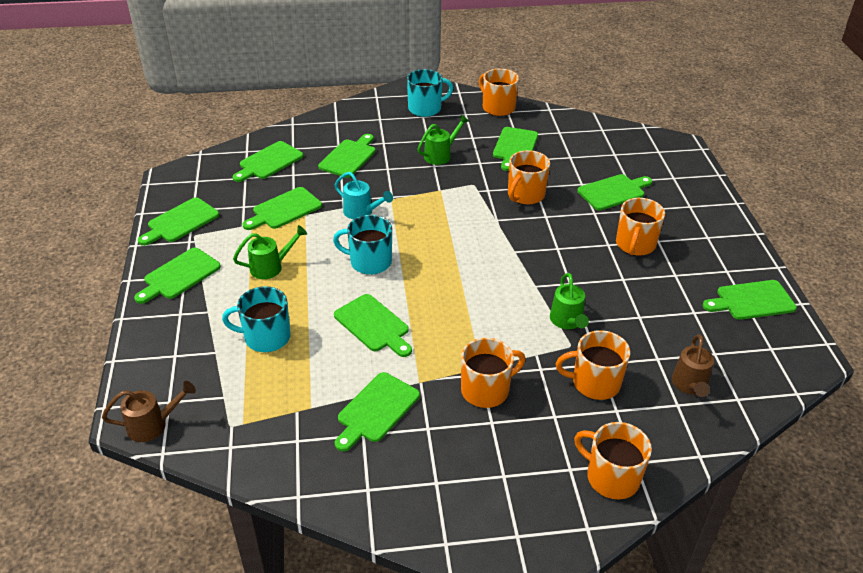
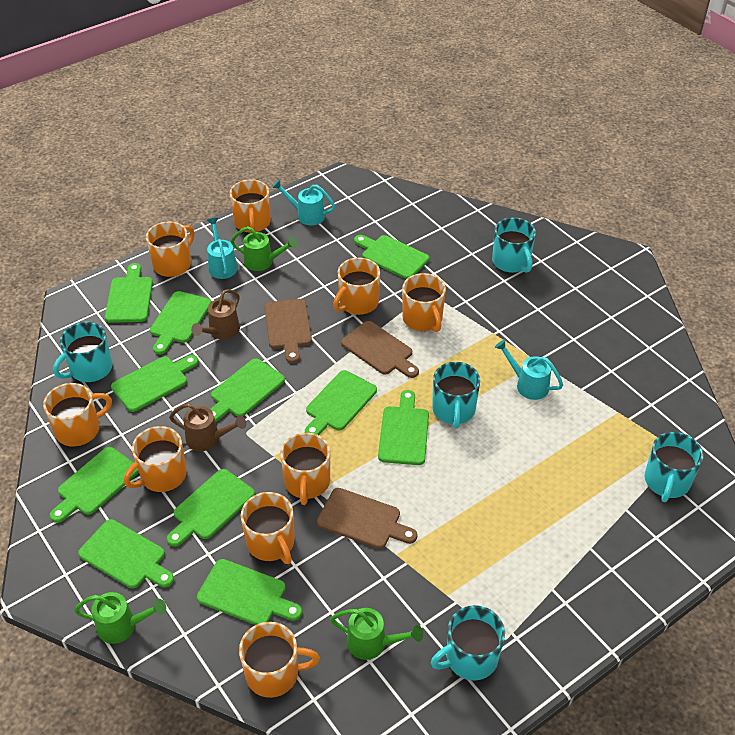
brown cutting board: 0 -> 3
green cutting board: 10 -> 11
orange mug: 6 -> 9
turquoise mug: 3 -> 5
turquoise watering can: 1 -> 3

